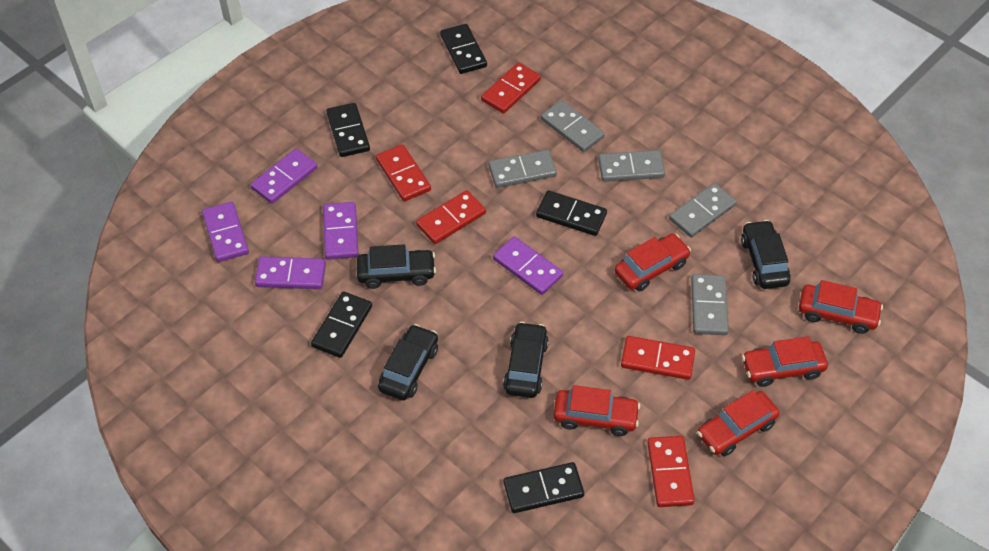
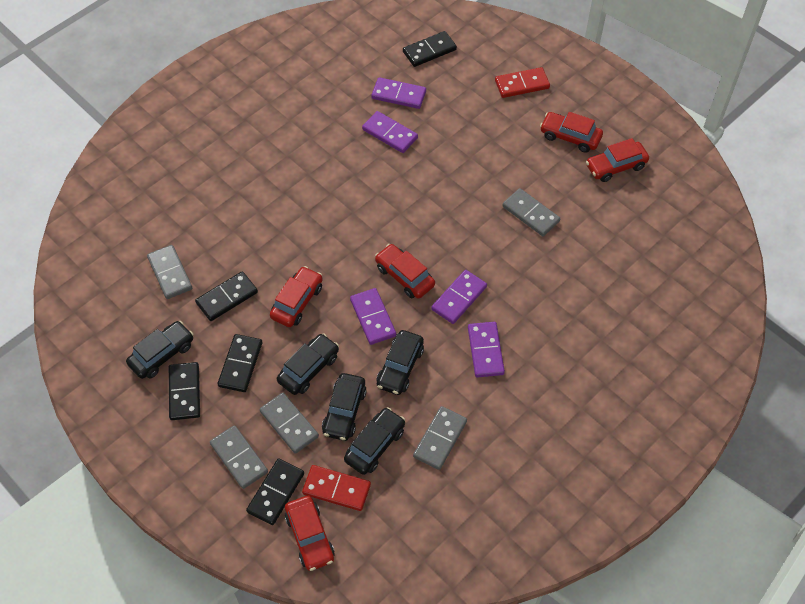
black car: 4 -> 5
red domino: 5 -> 2

